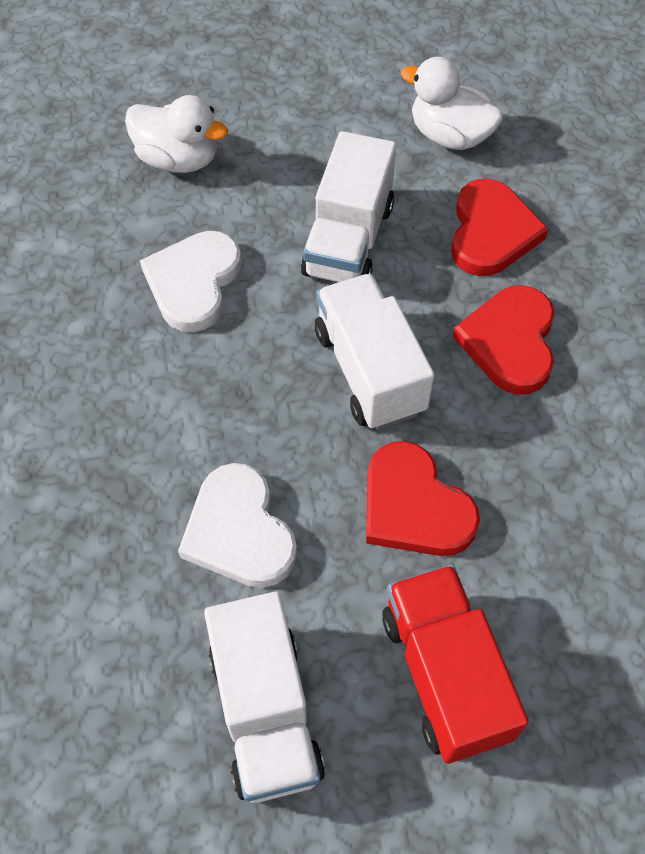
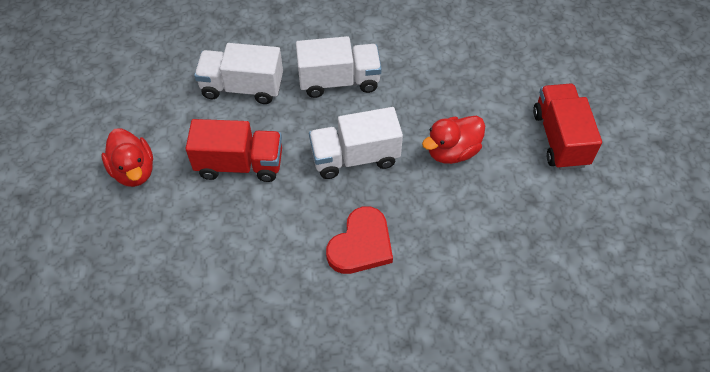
red duck: 0 -> 2
red heart: 3 -> 1
red truck: 1 -> 2
white duck: 2 -> 0
white heart: 2 -> 0

